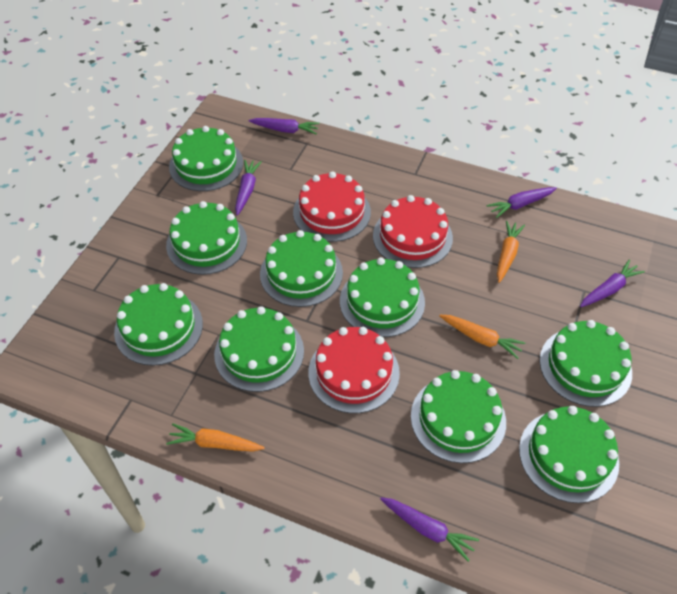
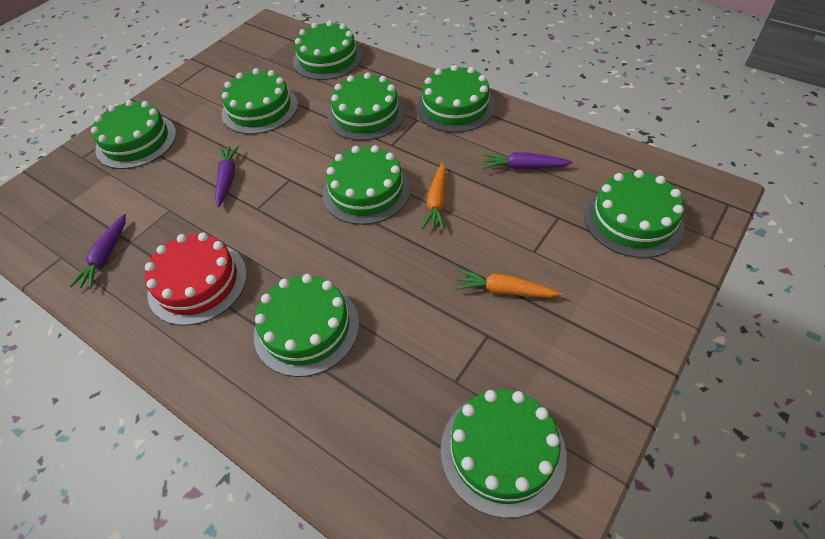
orange carrot: 3 -> 2
purple carrot: 5 -> 3
red cake: 3 -> 1

